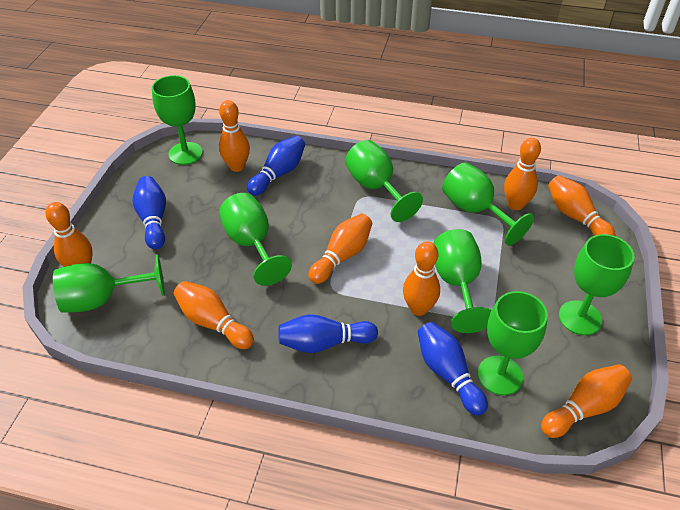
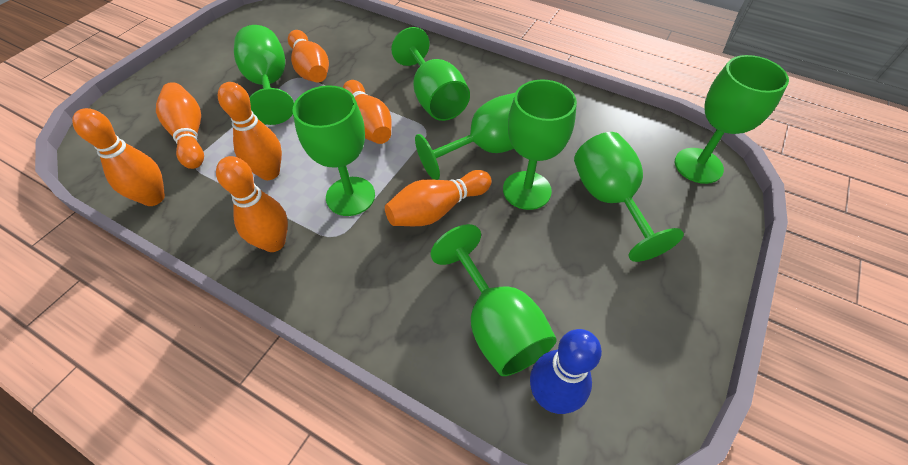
blue bowling pin: 4 -> 1
orange bowling pin: 8 -> 7

